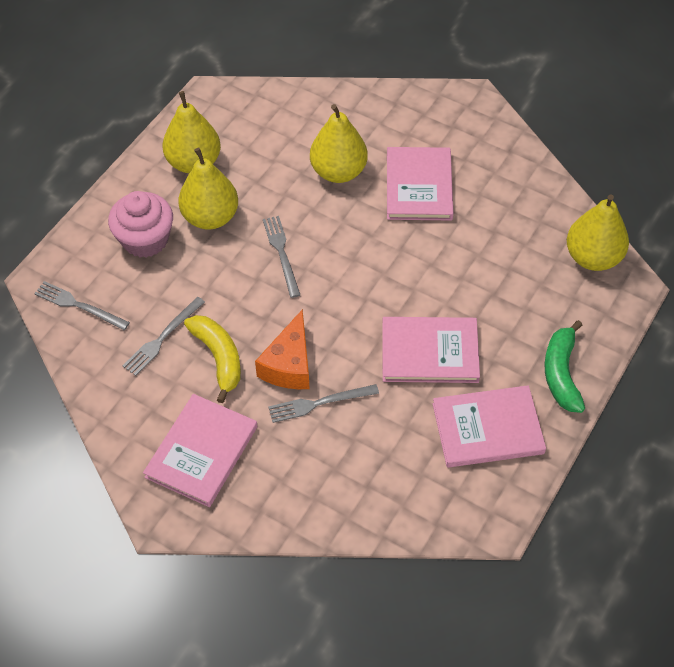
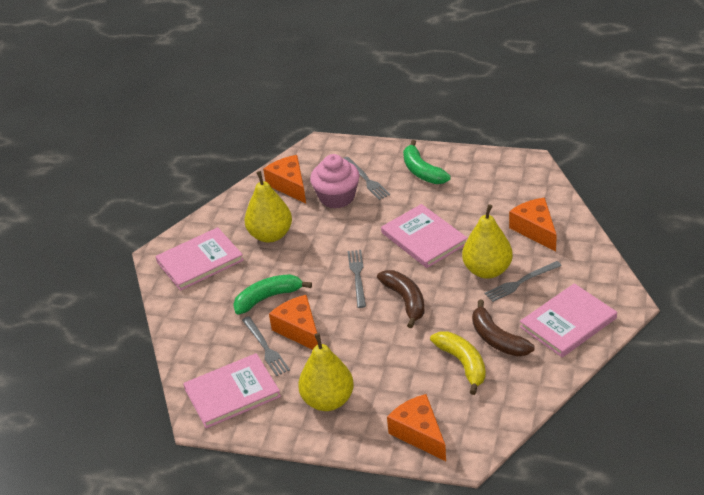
brown banana: 0 -> 2
green banana: 1 -> 2
orange cheese: 1 -> 4
yellow pear: 4 -> 3

